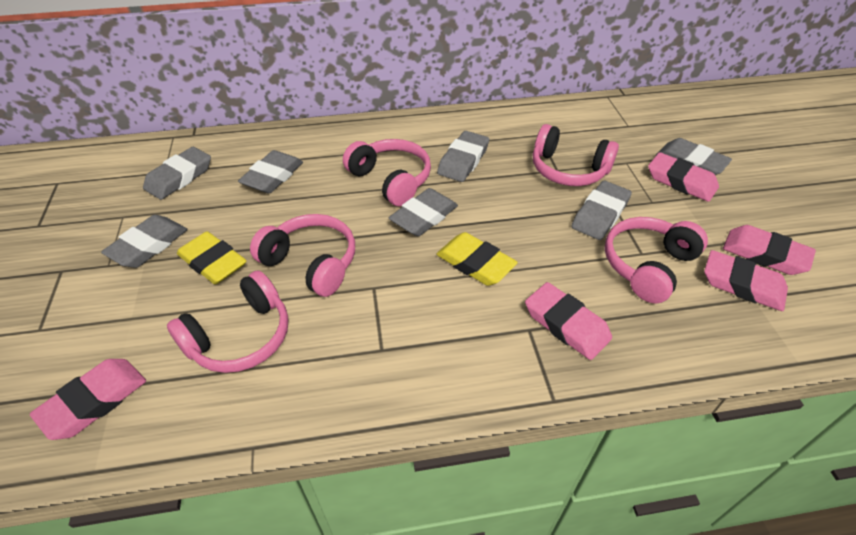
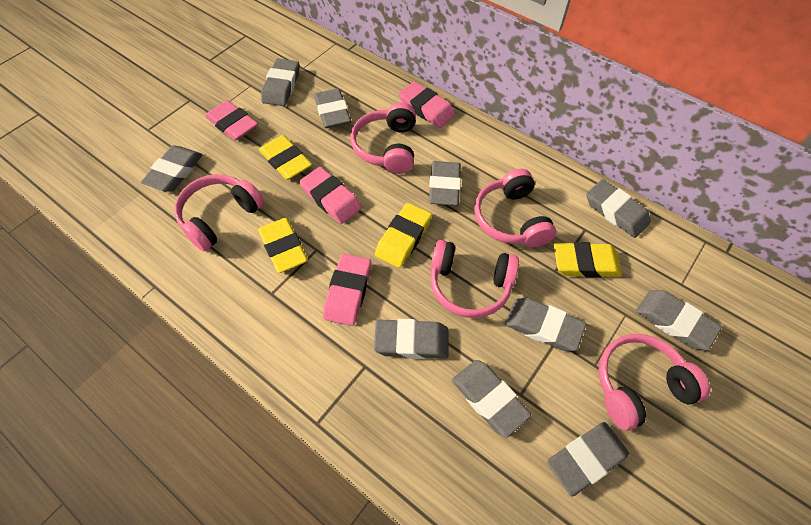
grey eraser: 7 -> 10
pink eraser: 5 -> 4
yellow eraser: 2 -> 4

